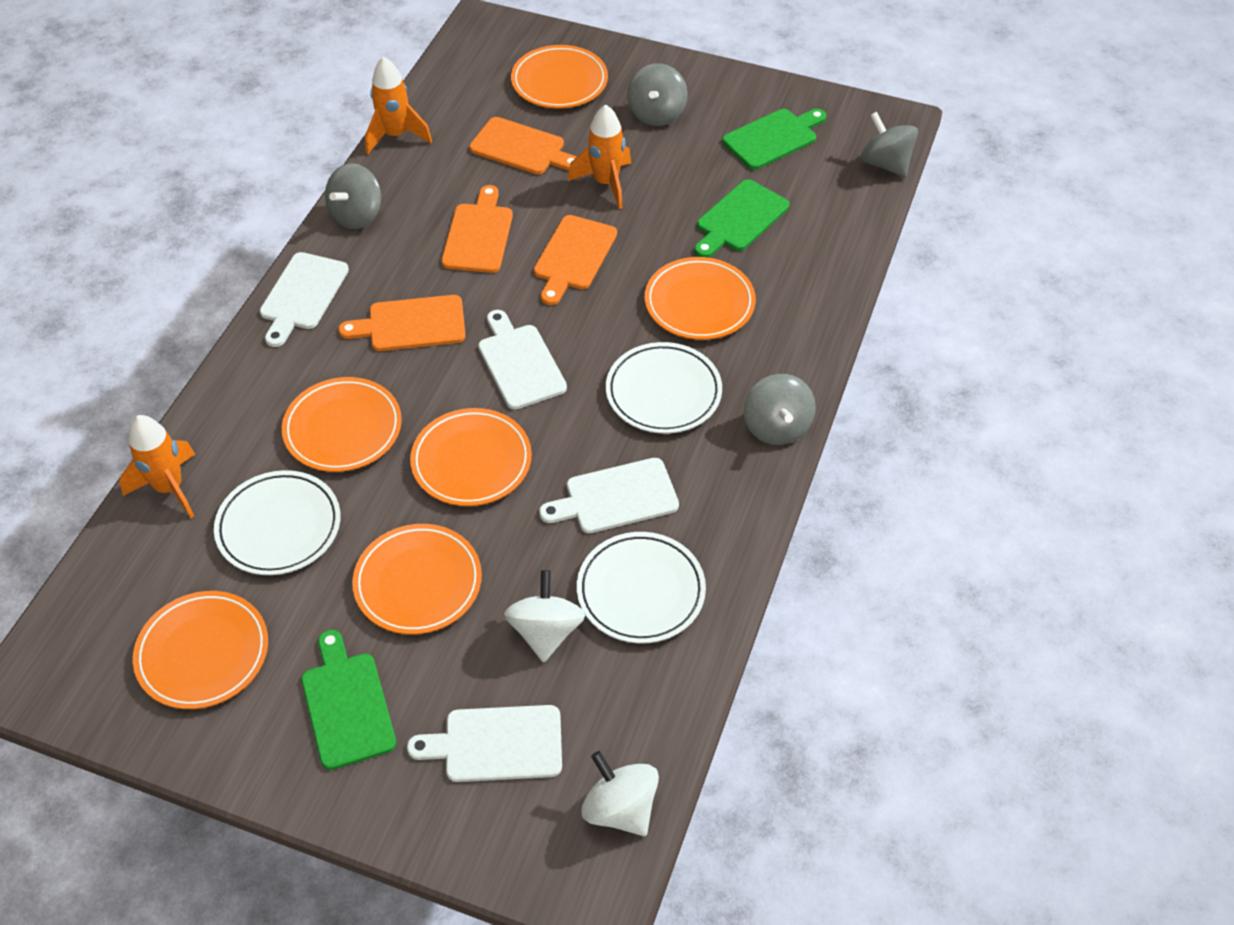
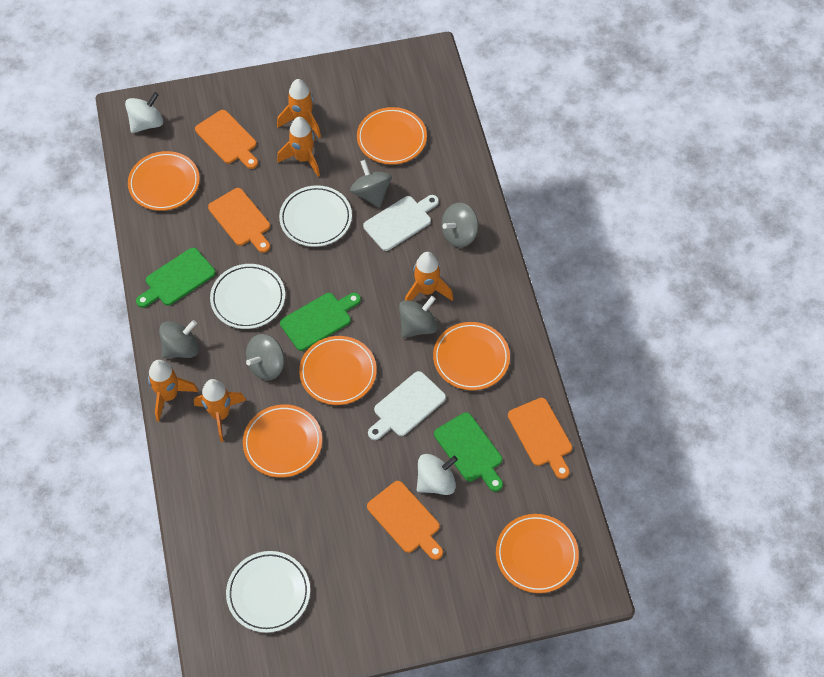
grey spinning top: 4 -> 5
orange rocket: 3 -> 5
white cutting board: 4 -> 2

